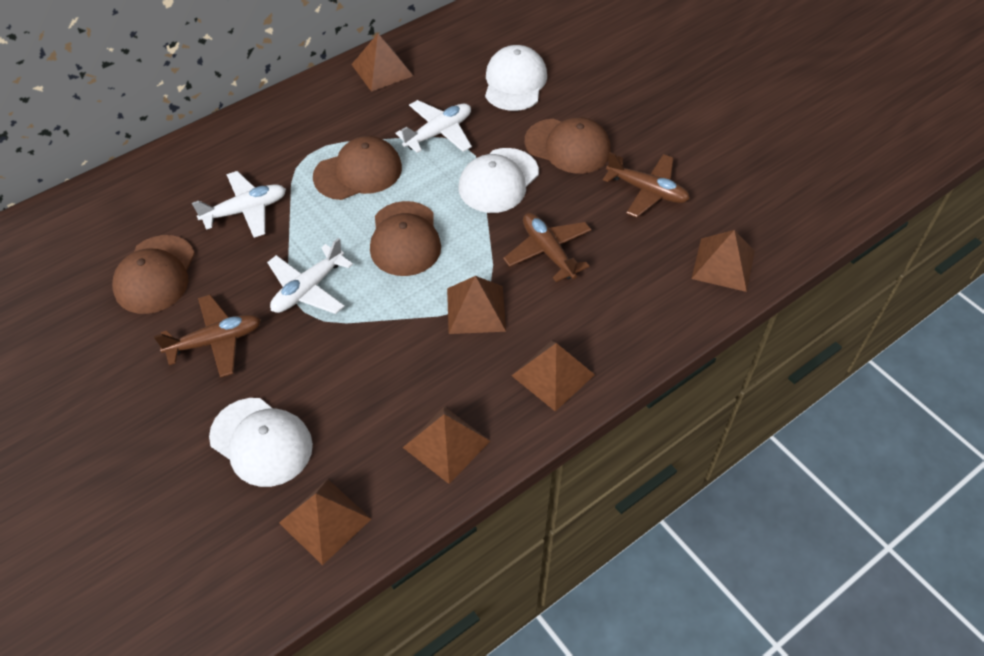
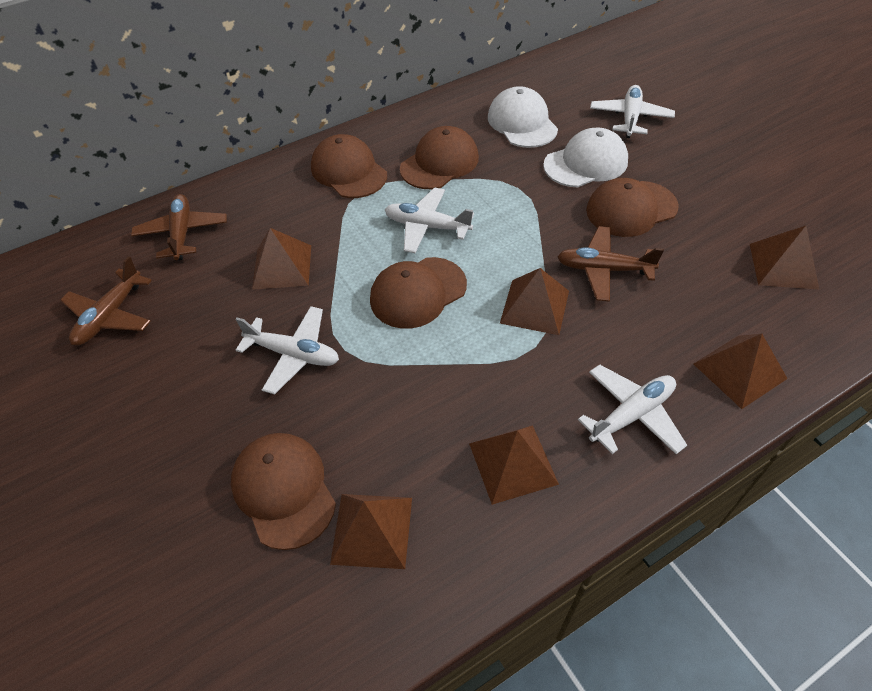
brown cap: 4 -> 5
white cap: 3 -> 2
white plane: 3 -> 4

